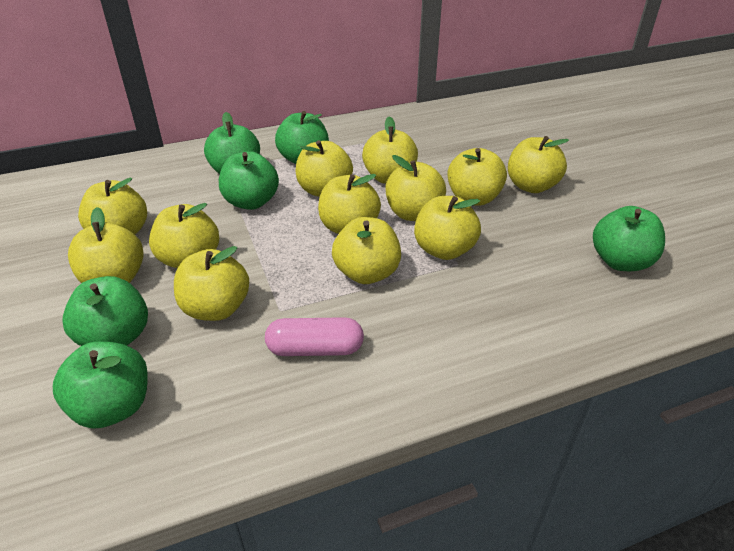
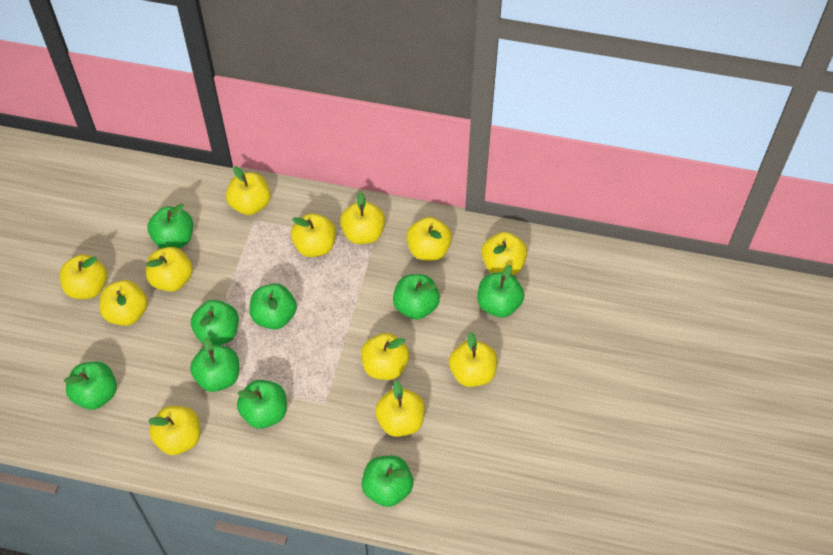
green apple: 6 -> 9
pink capsule: 1 -> 0

